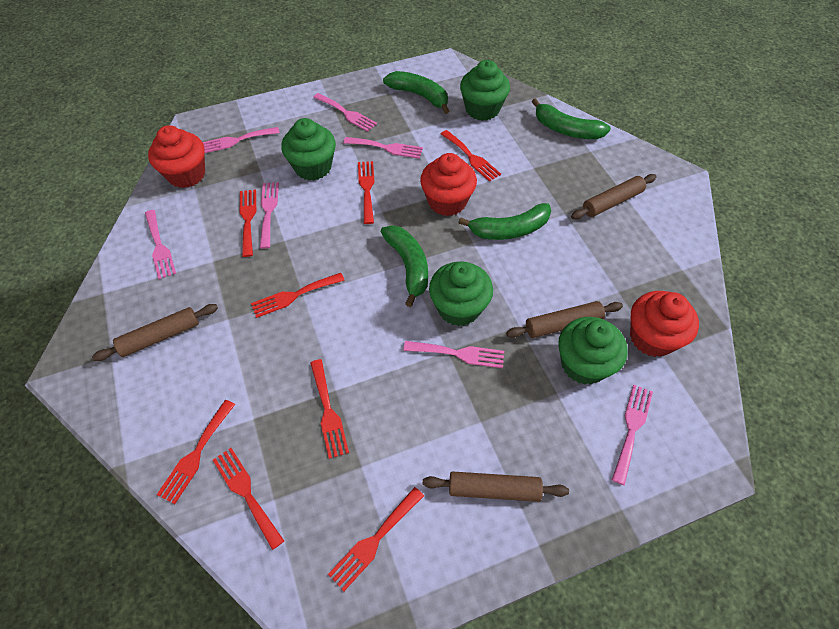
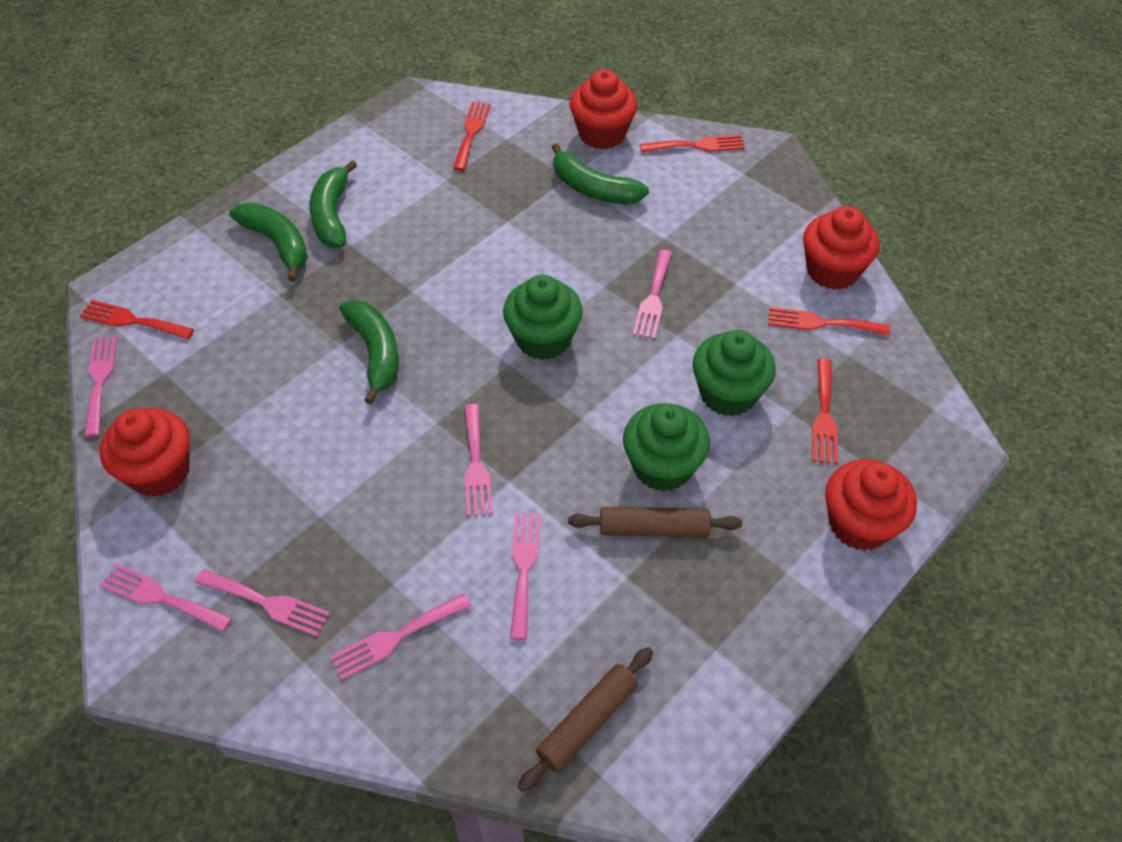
brown rolling pin: 4 -> 2
green cupcake: 4 -> 3
red cupcake: 3 -> 4
red fork: 8 -> 5

